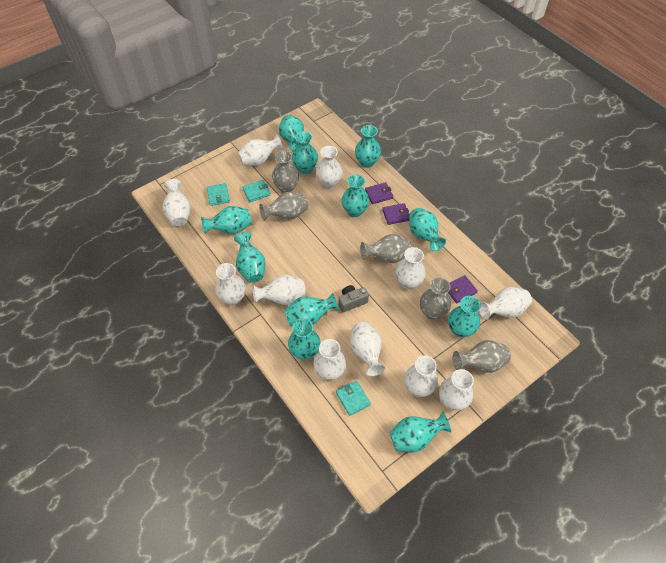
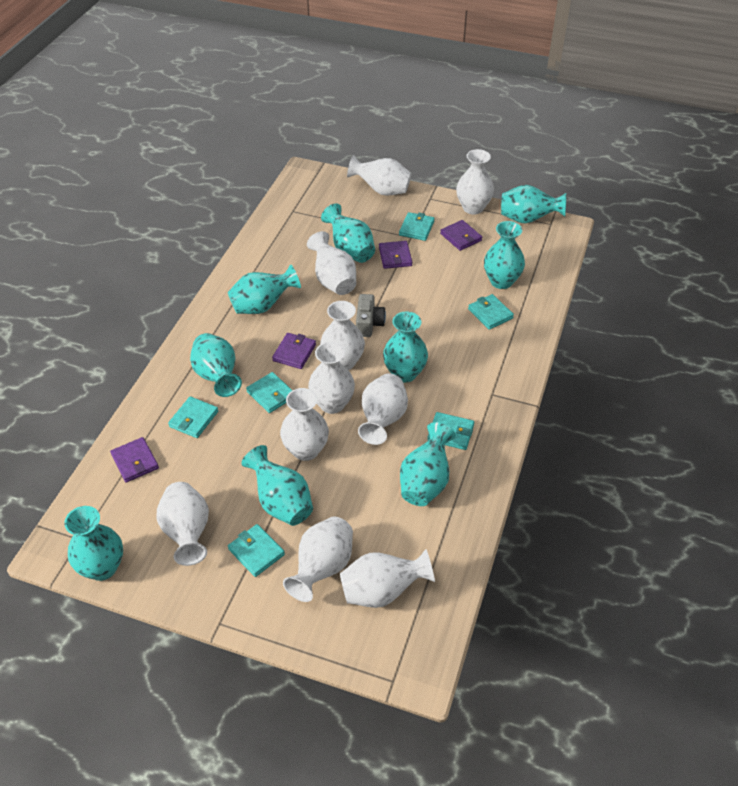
grey vase: 5 -> 0
purple wallet: 3 -> 4
turquoise vase: 11 -> 9
turquoise wallet: 3 -> 6
white vase: 11 -> 10

